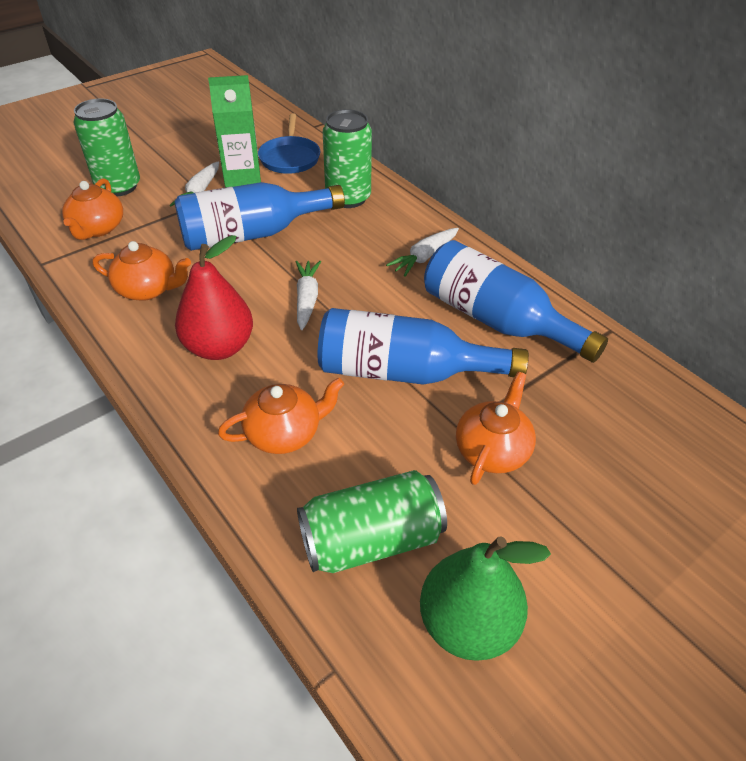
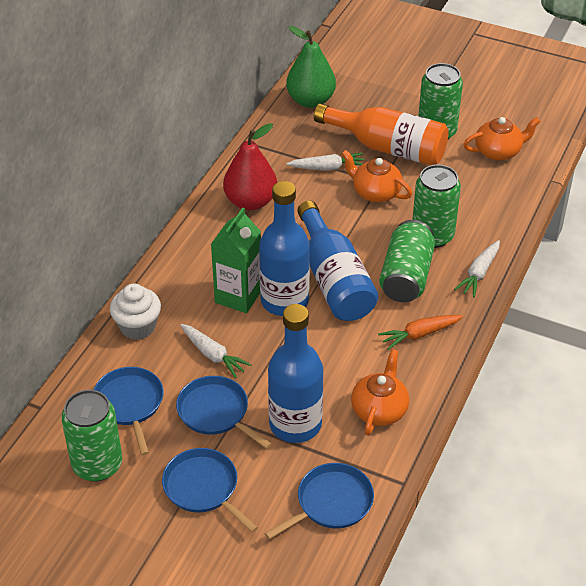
blue pan: 1 -> 4
green can: 3 -> 4
orange bottle: 0 -> 1
orange carrot: 0 -> 1
orange teapot: 4 -> 3
white cupcake: 0 -> 1

